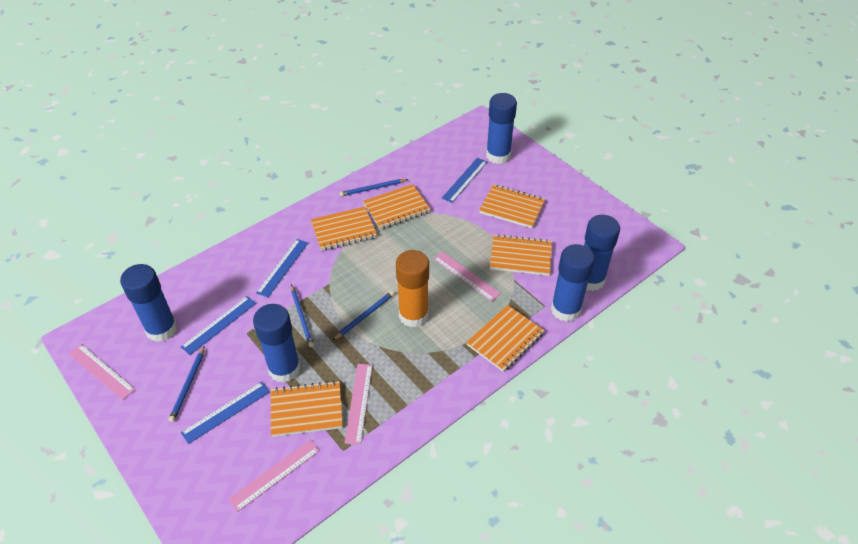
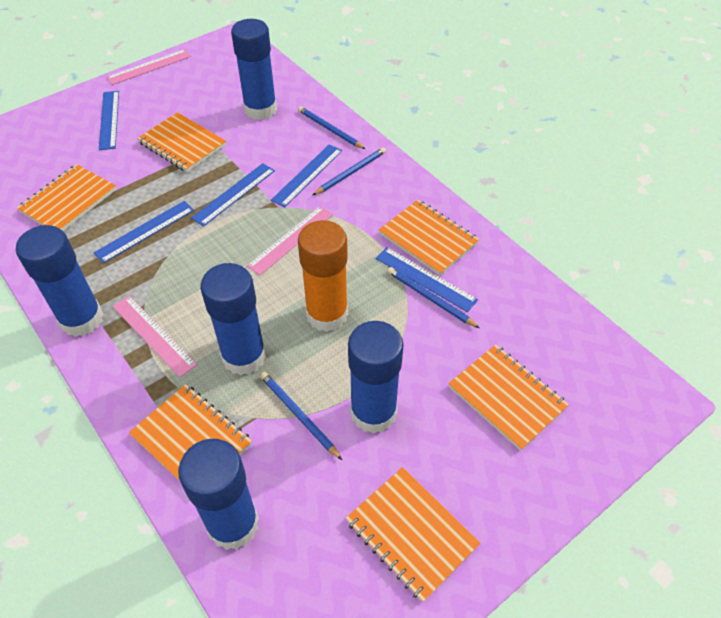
blue ruler: 4 -> 5
pink ruler: 4 -> 3

